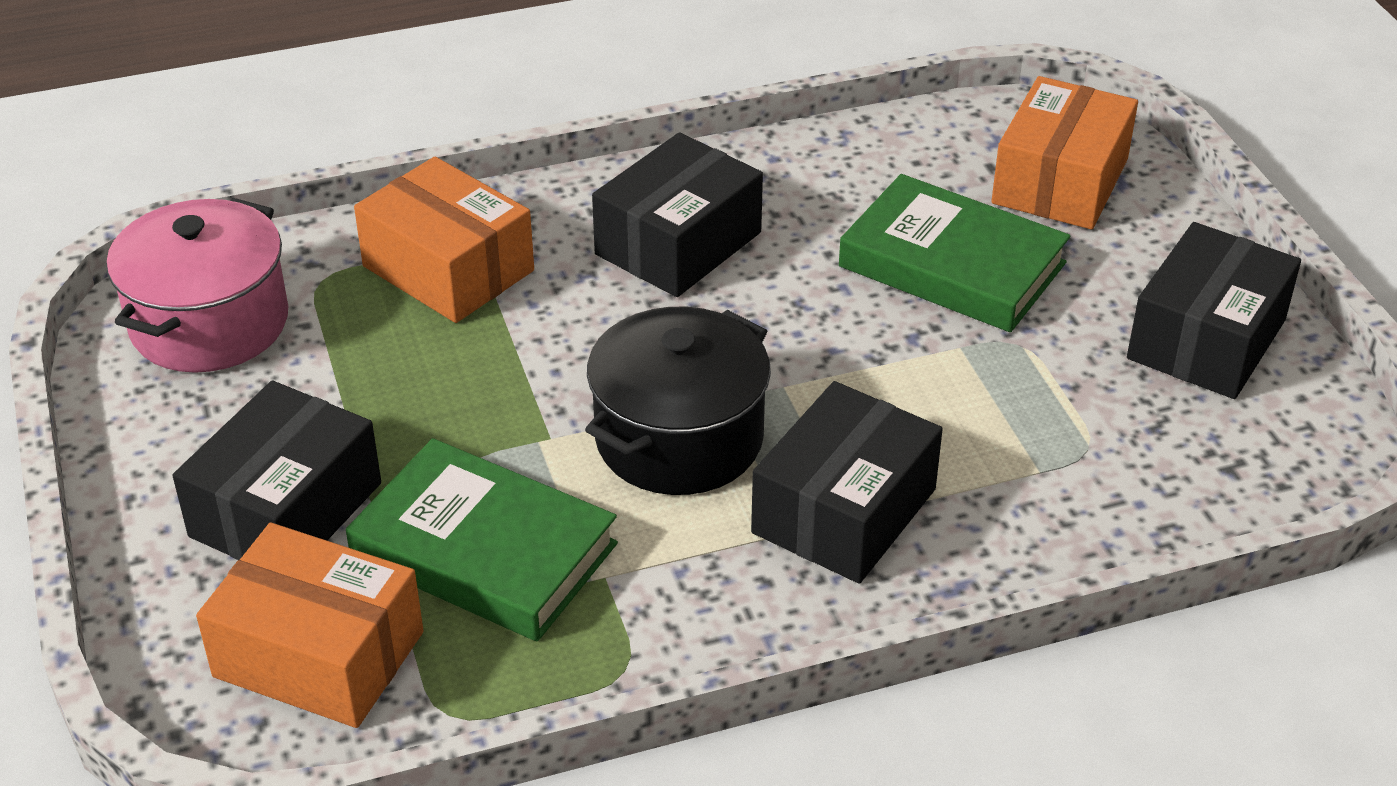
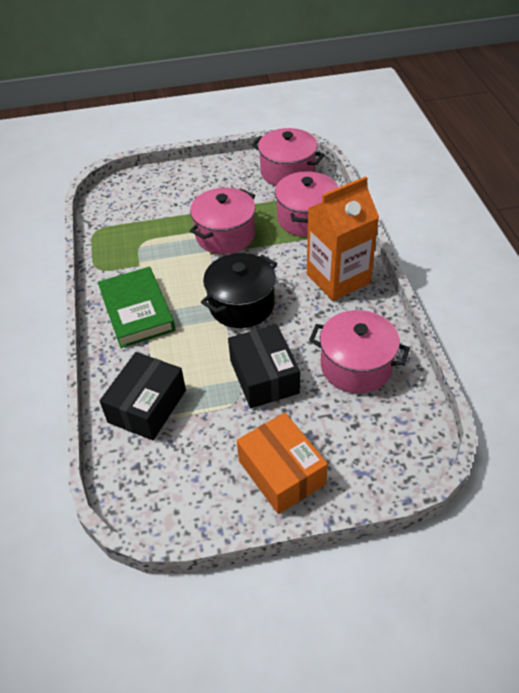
black box: 4 -> 2
green book: 2 -> 1
orange box: 3 -> 1
orange carton: 0 -> 1
pink pot: 1 -> 4

